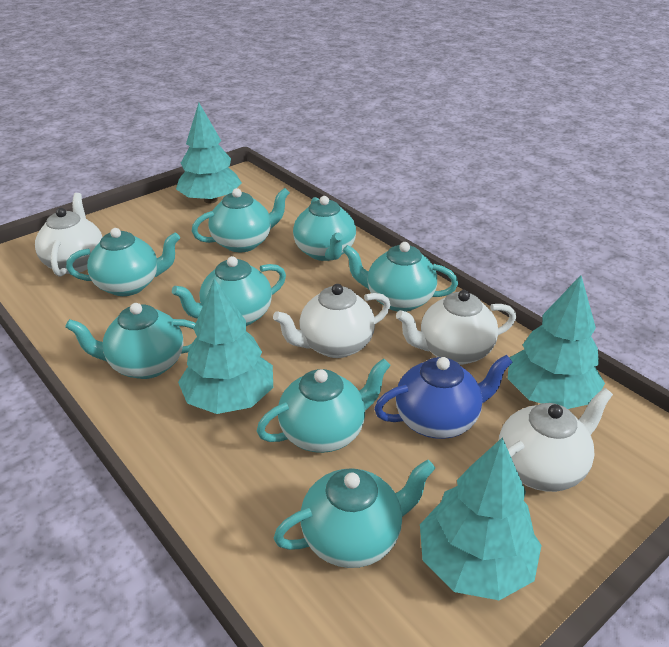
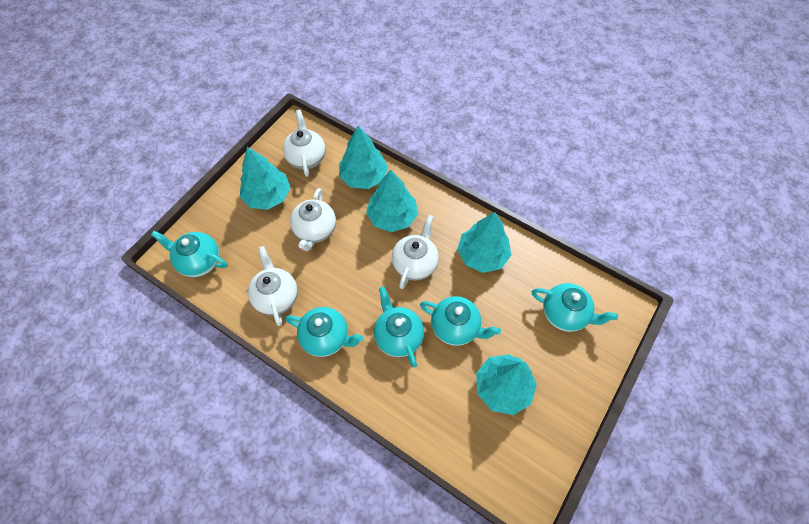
blue teapot: 1 -> 0
turquoise teapot: 8 -> 5
turquoise tree: 4 -> 5

